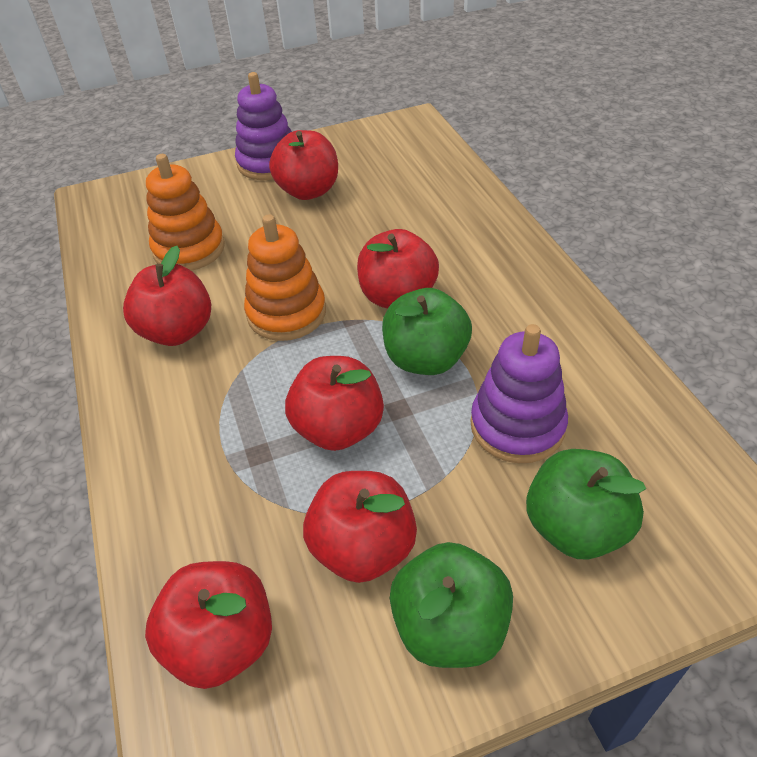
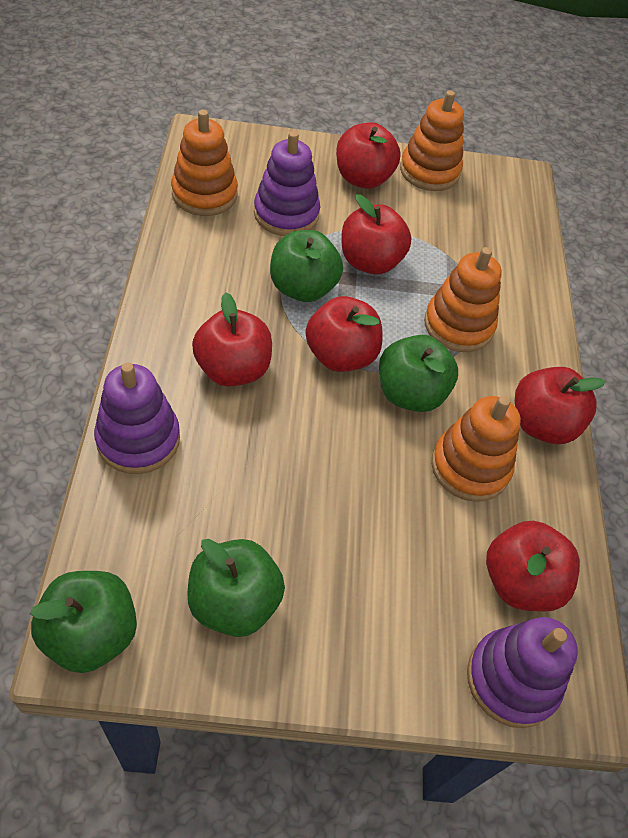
green apple: 3 -> 4
orange stacking toy: 2 -> 4
purple stacking toy: 2 -> 3

